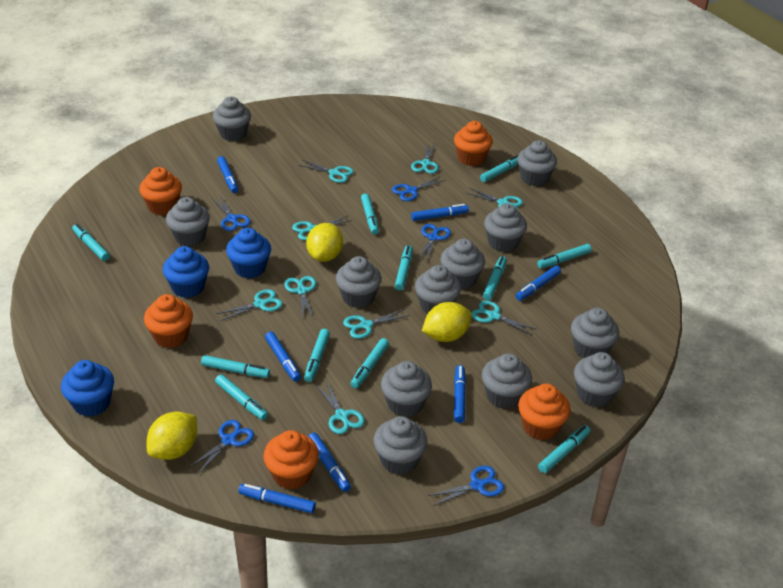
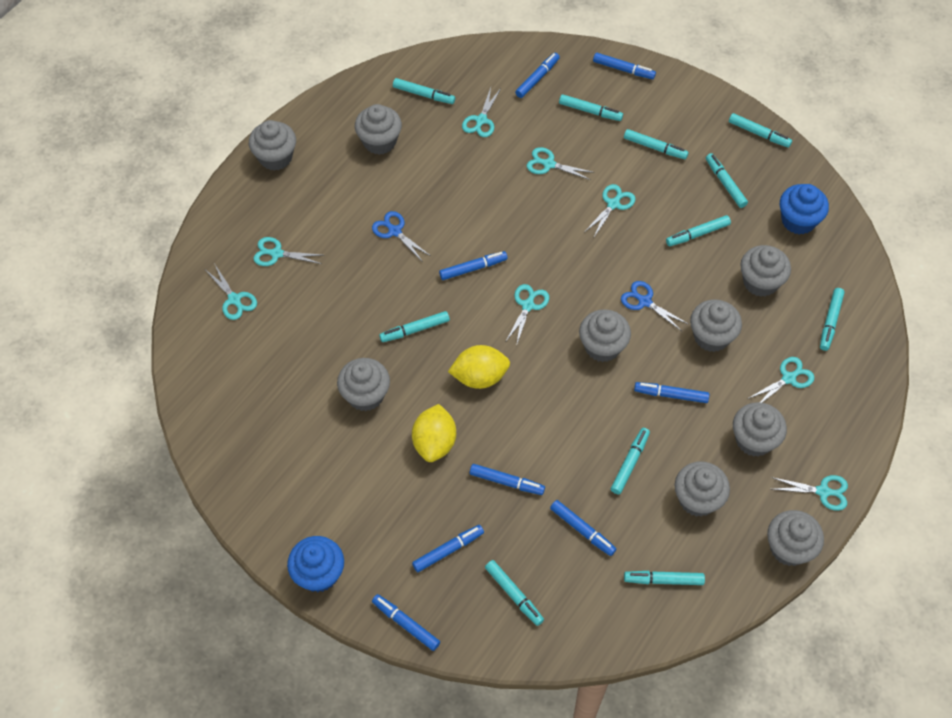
blue cupcake: 3 -> 2
blue marker: 7 -> 8
blue scissors: 5 -> 2
grey cupcake: 12 -> 9
orange cupcake: 5 -> 0
turquoise scissors: 9 -> 8
yellow lemon: 3 -> 2

